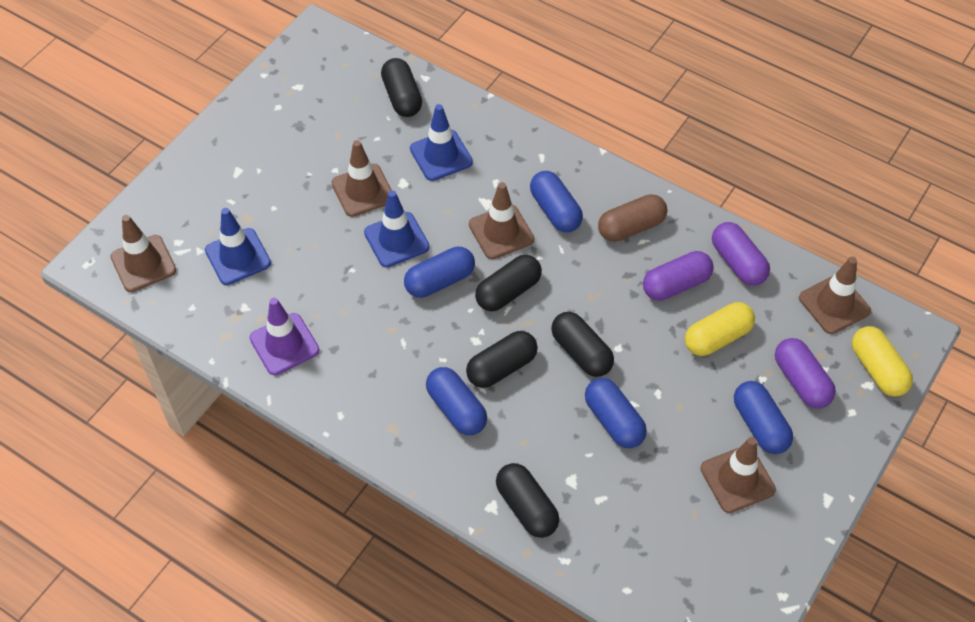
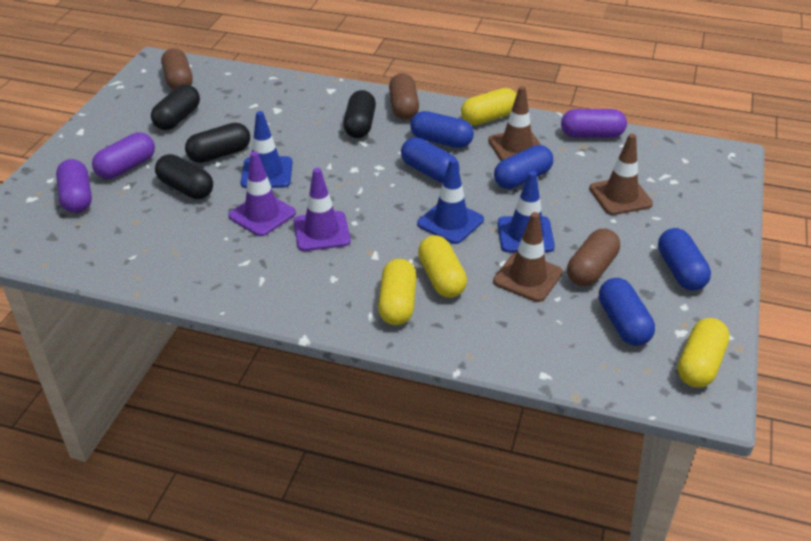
black capsule: 5 -> 4
brown capsule: 1 -> 3
brown traffic cone: 5 -> 3
purple traffic cone: 1 -> 2
yellow capsule: 2 -> 4

